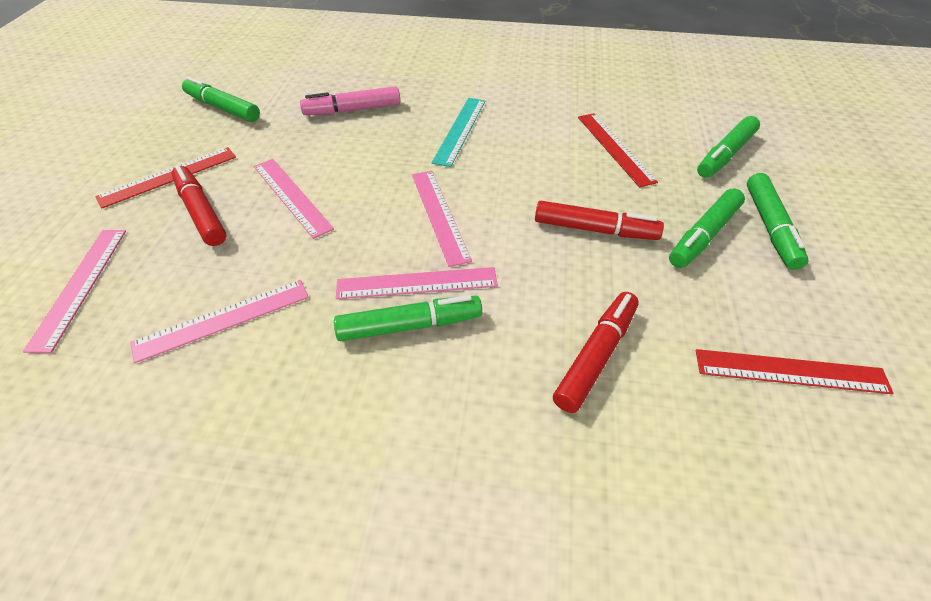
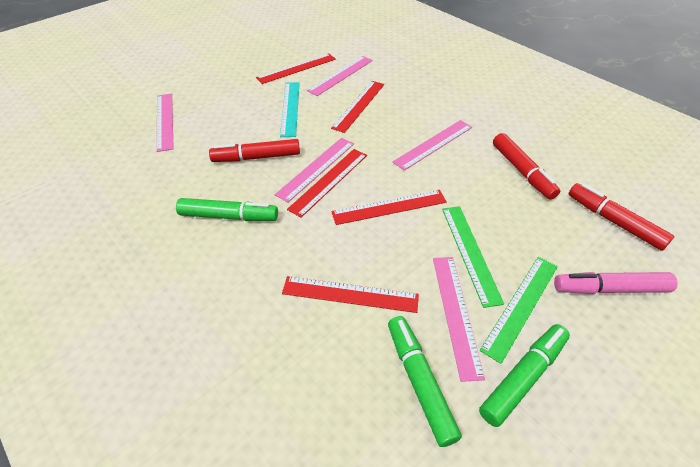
green marker: 5 -> 3
green ruler: 0 -> 2
red ruler: 3 -> 5

